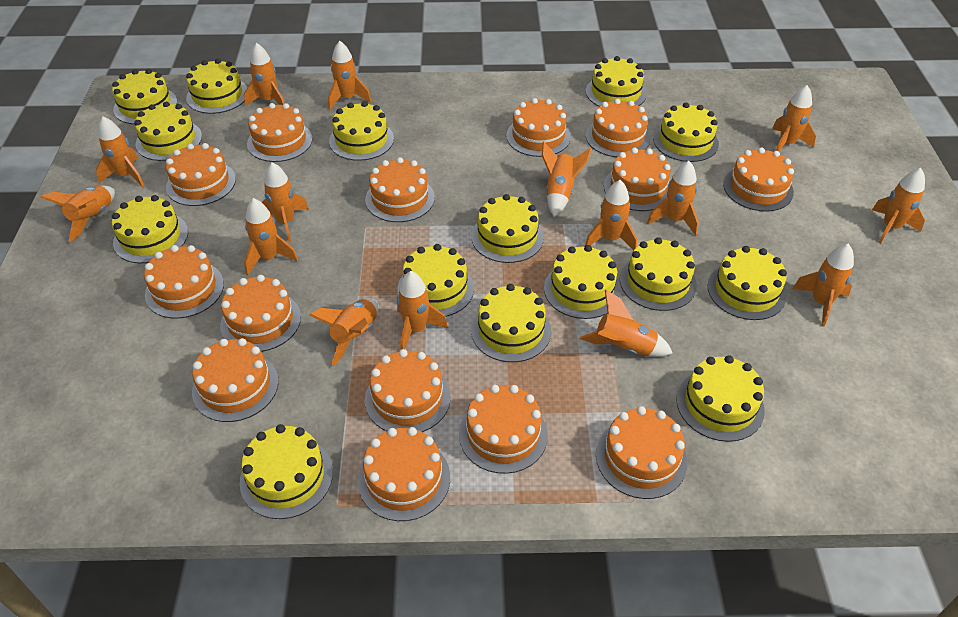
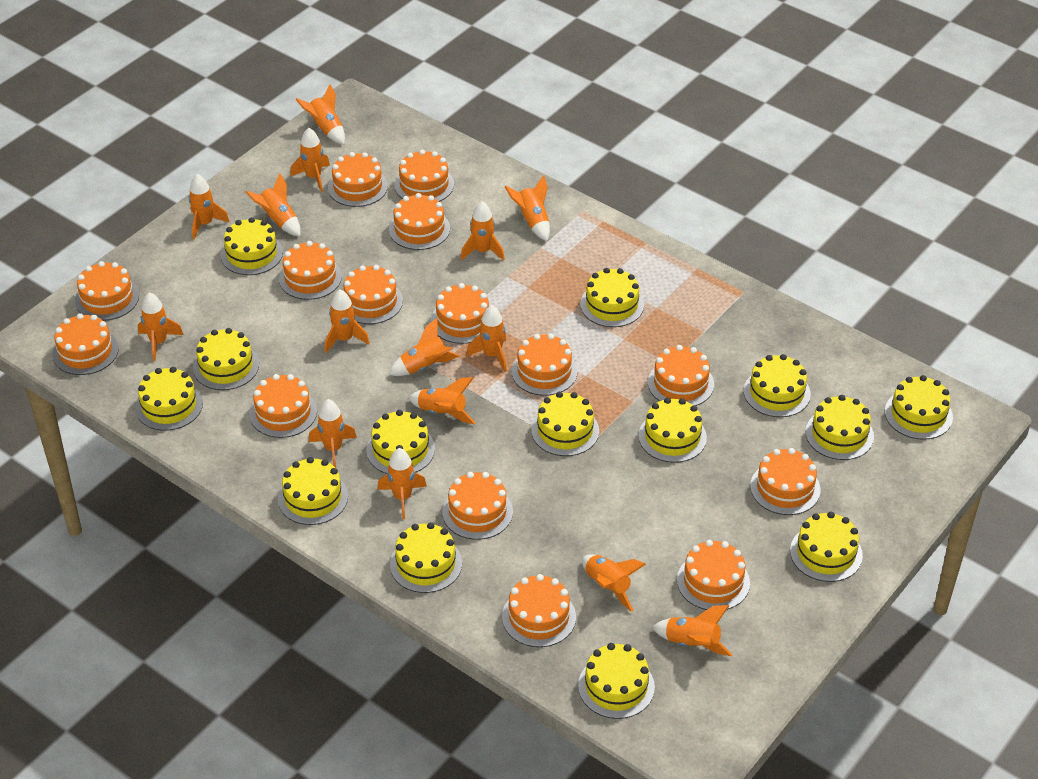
orange cake: 14 -> 15
yellow cake: 15 -> 14

